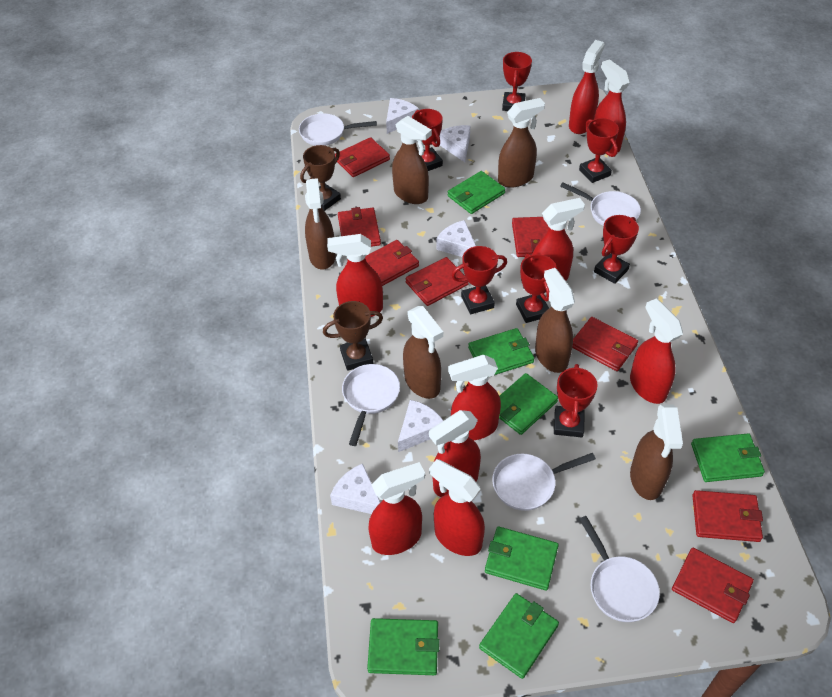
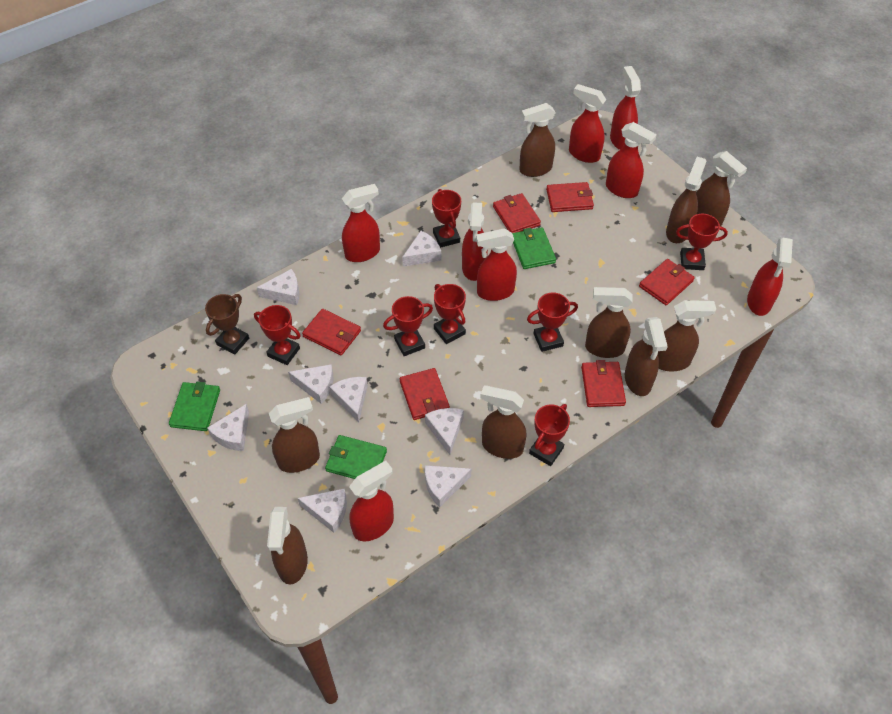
brown spray bottle: 6 -> 9
brown trophy: 2 -> 1
green wallet: 7 -> 3
red spray bottle: 9 -> 8
red wallet: 8 -> 6
white cheese: 5 -> 8
white pan: 5 -> 0

